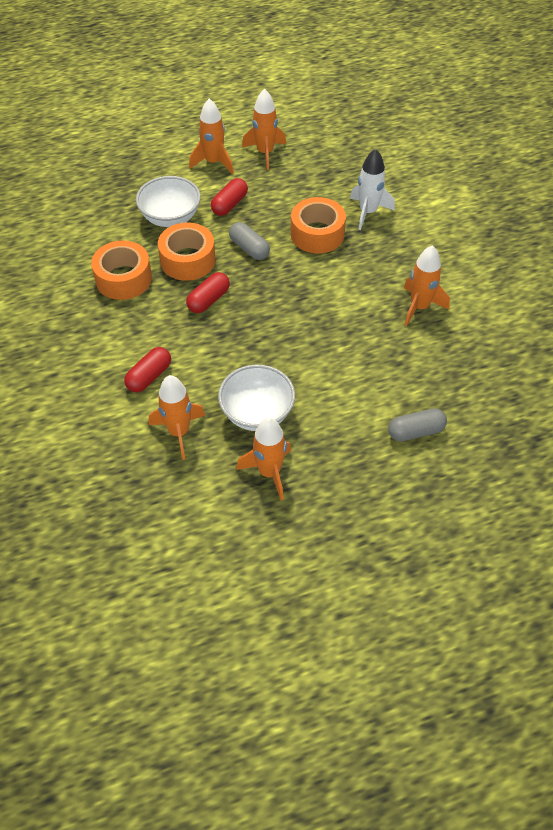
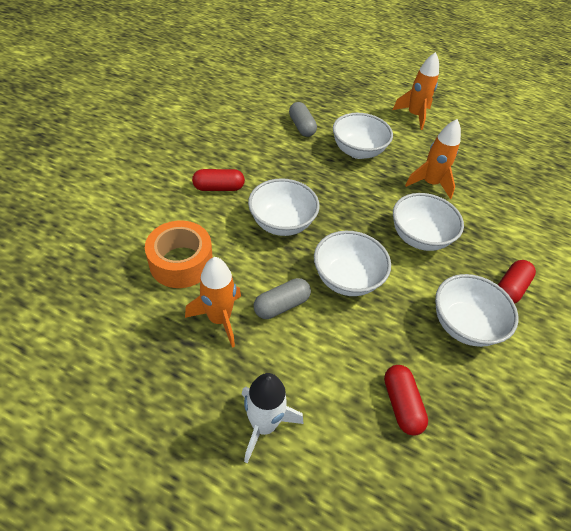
orange rocket: 5 -> 3
orange tape: 3 -> 1
white bowl: 2 -> 5

